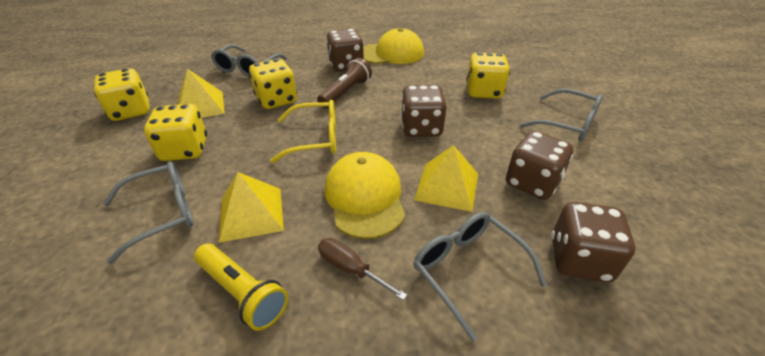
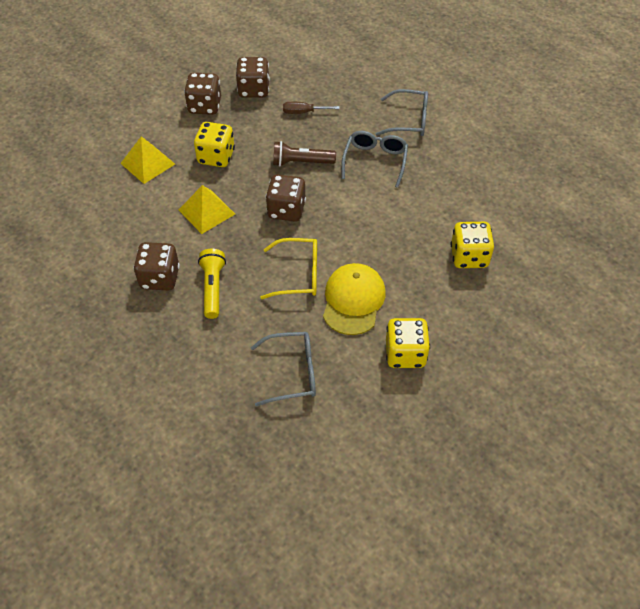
grey glasses: 4 -> 3
yellow cap: 2 -> 1
yellow dice: 4 -> 3
yellow pyramid: 3 -> 2

